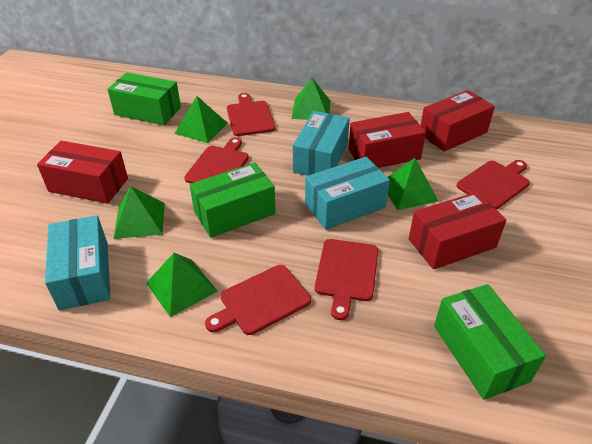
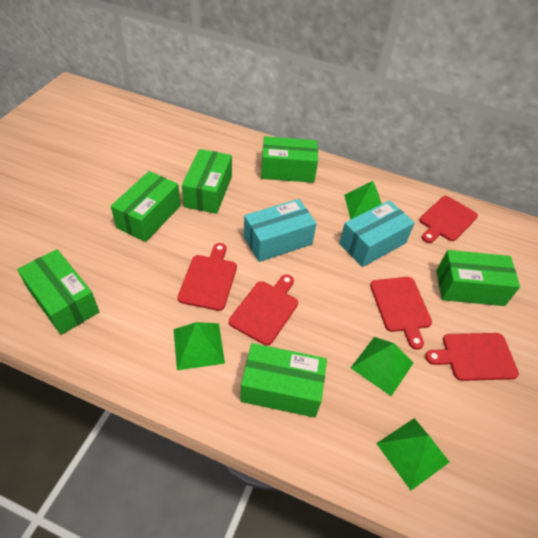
green box: 3 -> 6
green pyramid: 5 -> 4
red box: 4 -> 0
turquoise box: 3 -> 2

